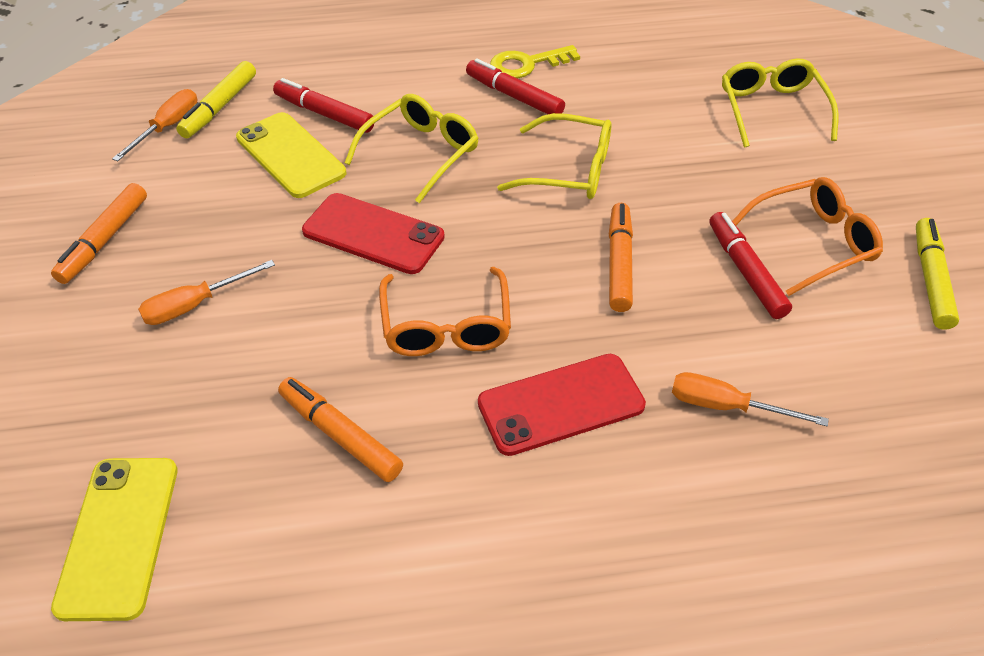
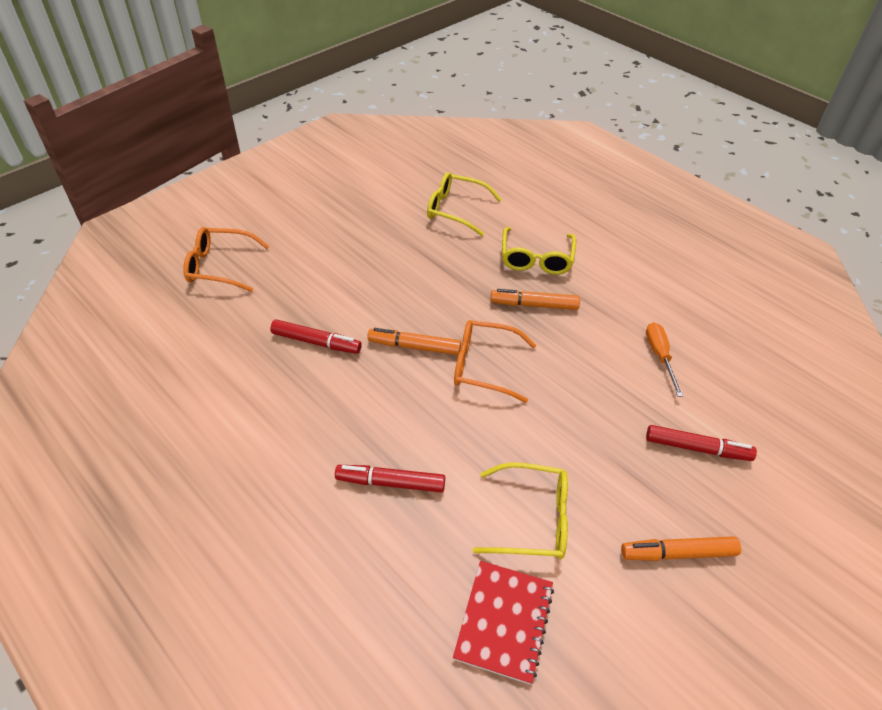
orange screwdriver: 3 -> 1
red notebook: 0 -> 1
red phone: 2 -> 0
yellow key: 1 -> 0
yellow marker: 2 -> 0
yellow phone: 2 -> 0

